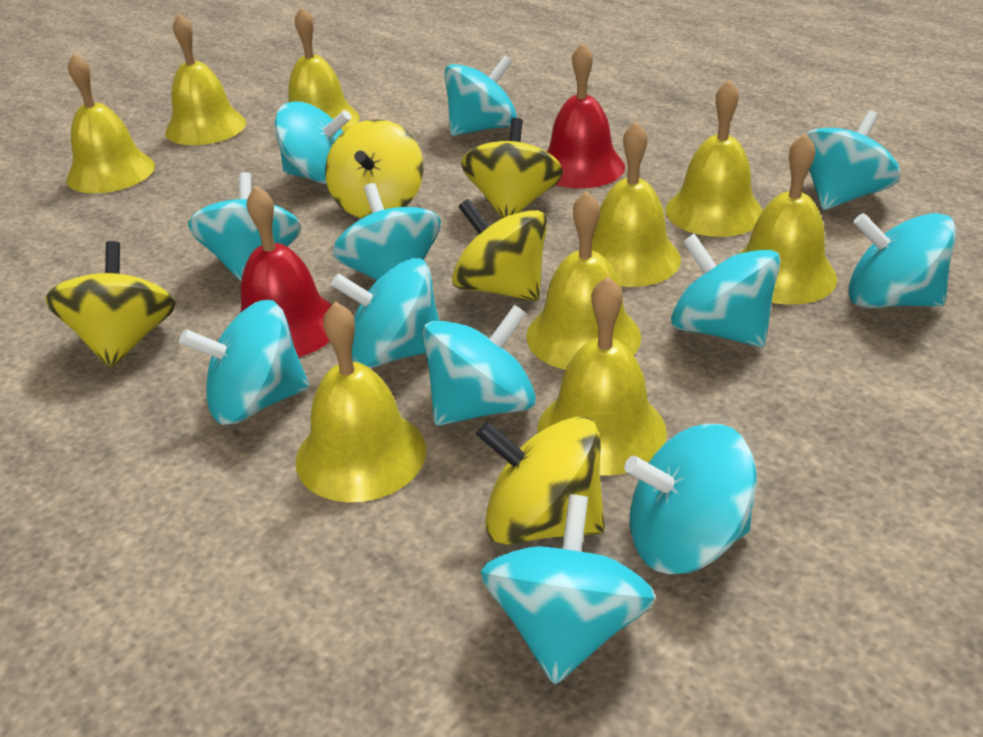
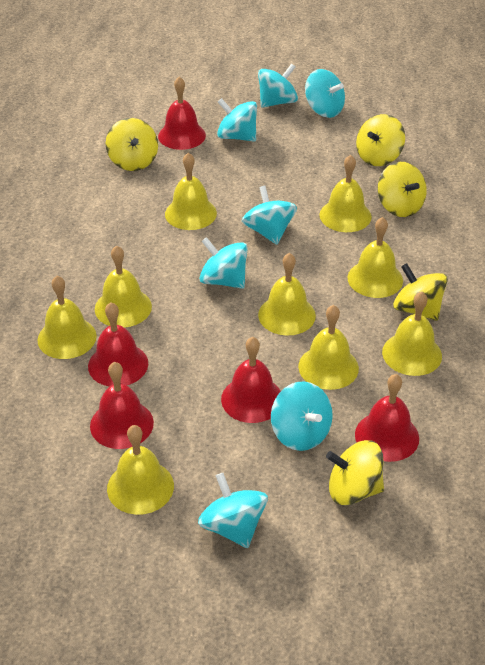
red bell: 2 -> 5
turquoise spinning top: 12 -> 7

